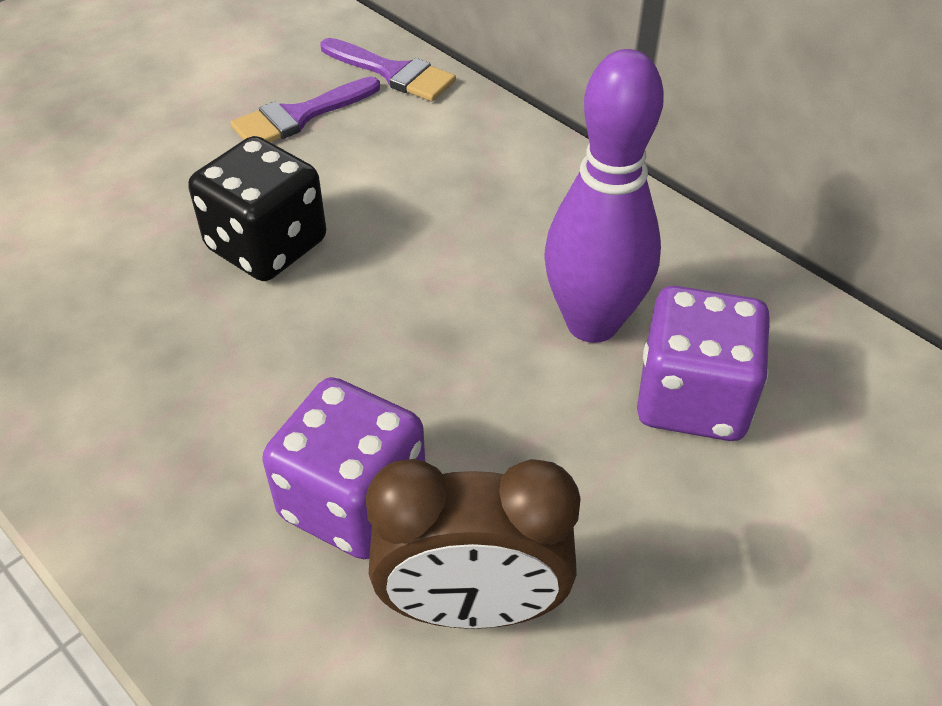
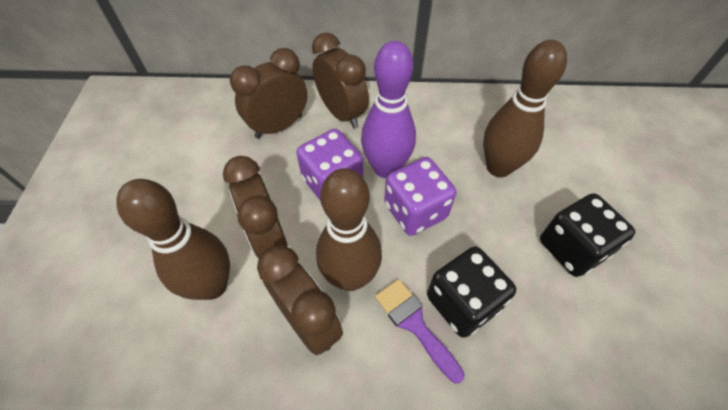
black dice: 1 -> 2
brown bowling pin: 0 -> 3
brown clock: 1 -> 4
purple brush: 2 -> 1

